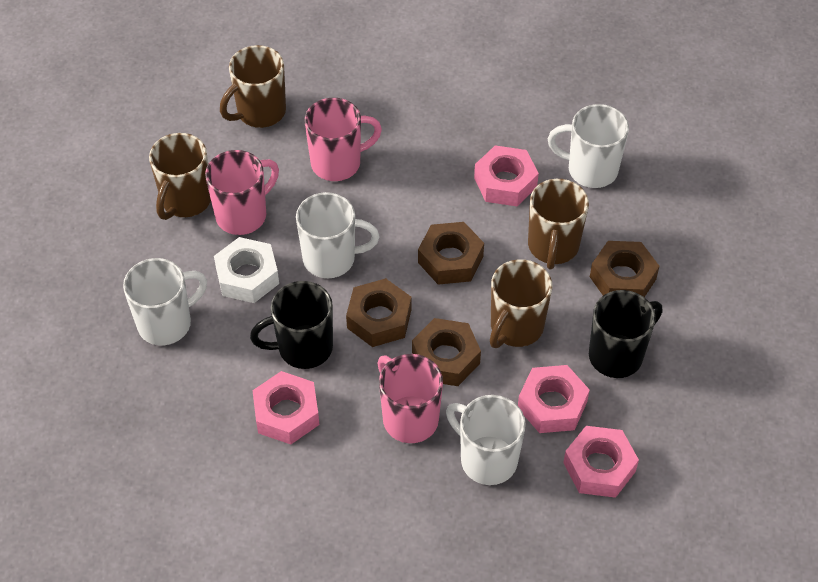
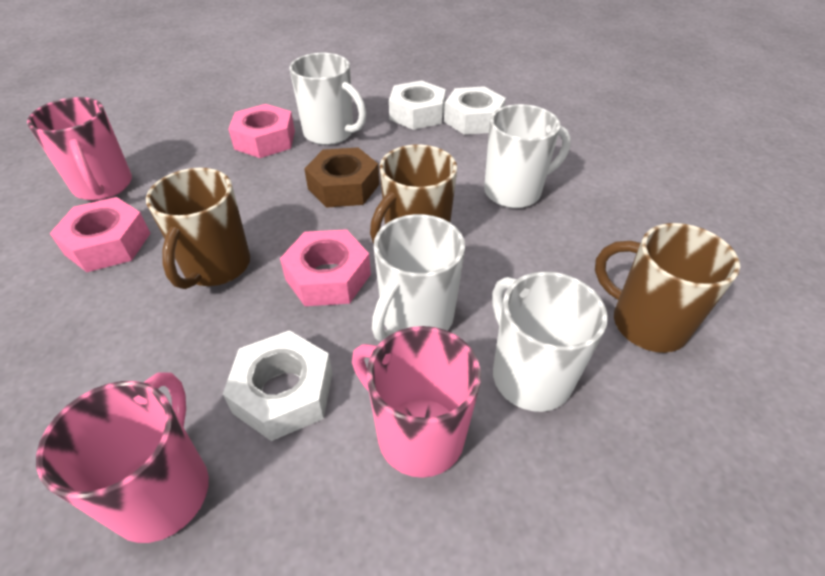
black mug: 2 -> 0
brown mug: 4 -> 3
brown nut: 4 -> 1
pink nut: 4 -> 3
white nut: 1 -> 3

